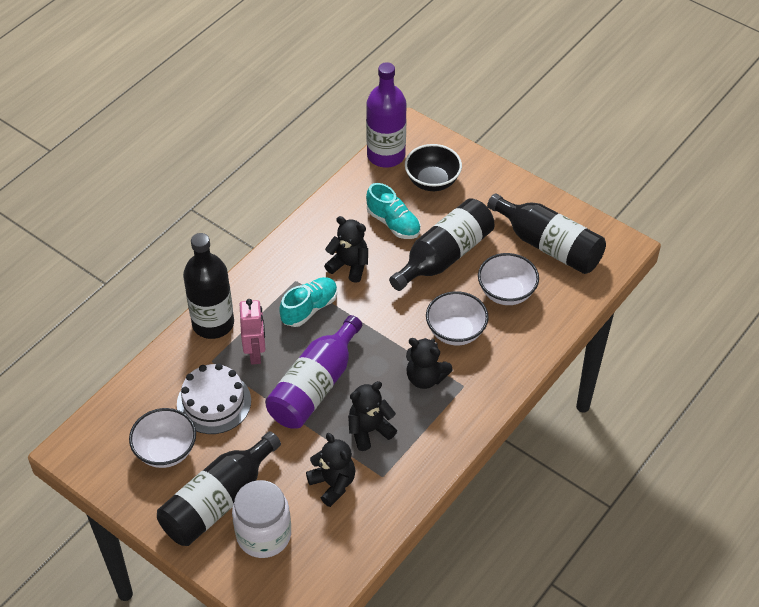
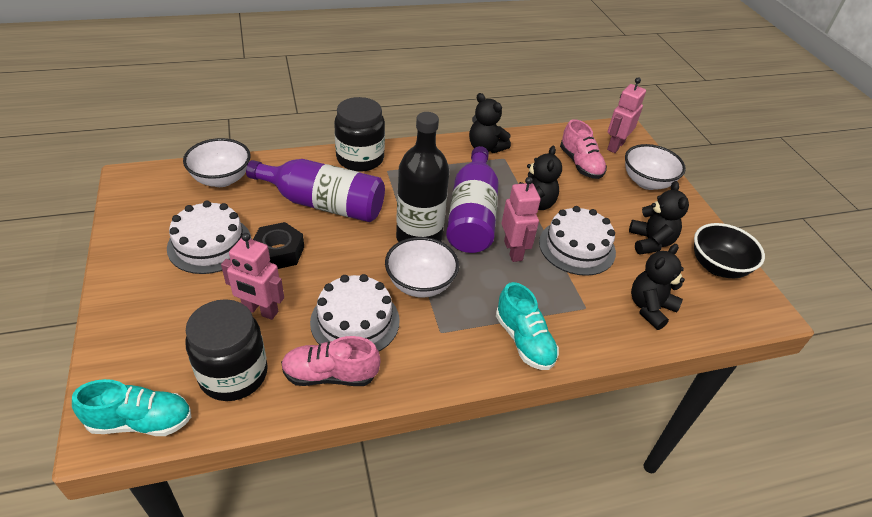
black bottle: 4 -> 1
black jar: 0 -> 2
black nut: 0 -> 1
pink robot: 1 -> 3
pink shoe: 0 -> 2
white cake: 1 -> 3
white jar: 1 -> 0

